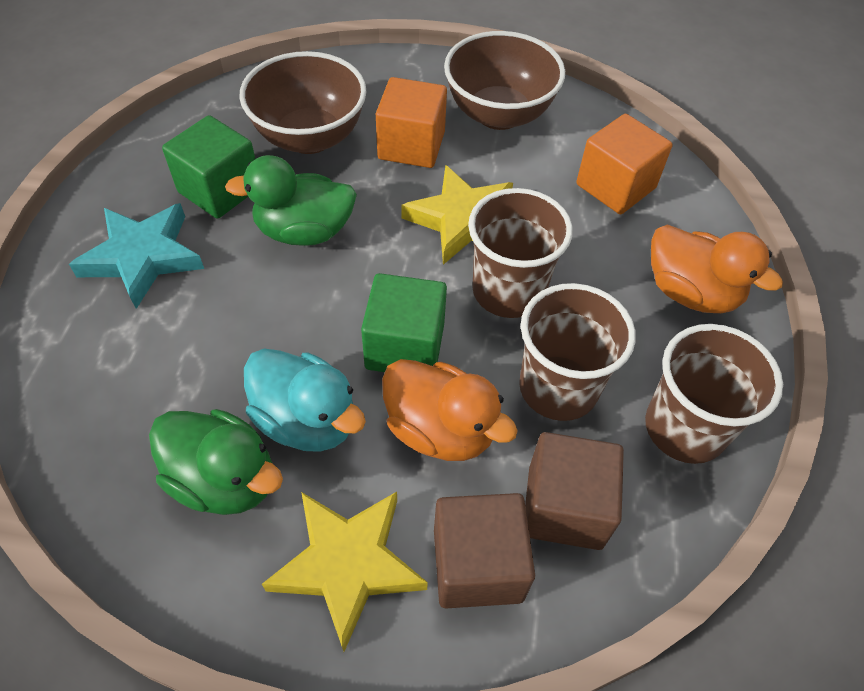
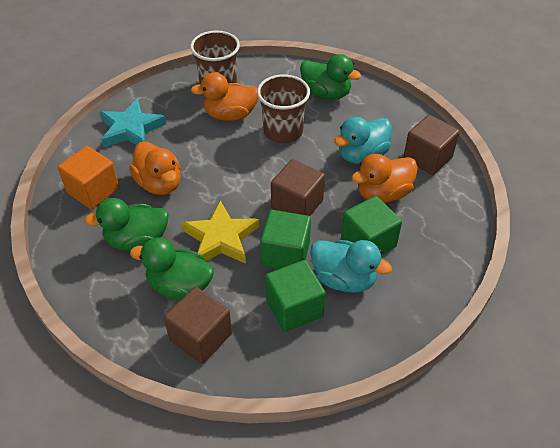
brown bowl: 2 -> 0
brown cube: 2 -> 3
brown cup: 3 -> 2
green cube: 2 -> 3
green duck: 2 -> 3
orange cube: 2 -> 1
orange duck: 2 -> 3
turquoise duck: 1 -> 2
yellow star: 2 -> 1

